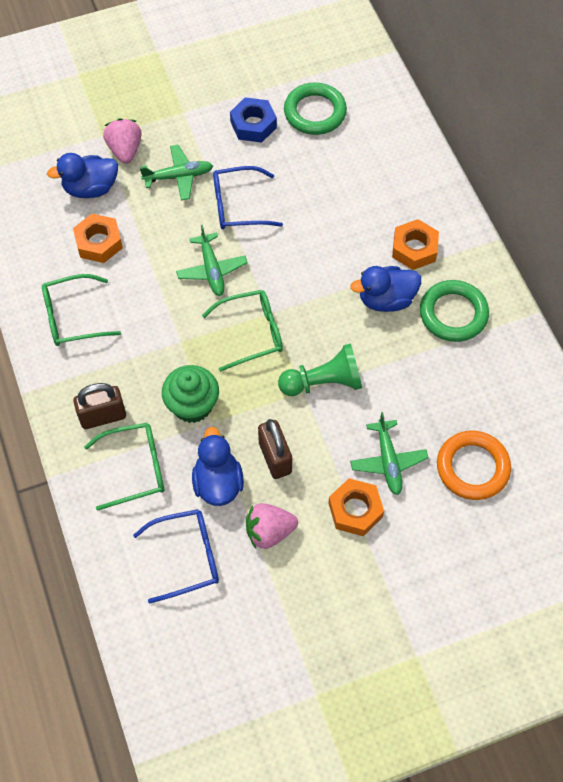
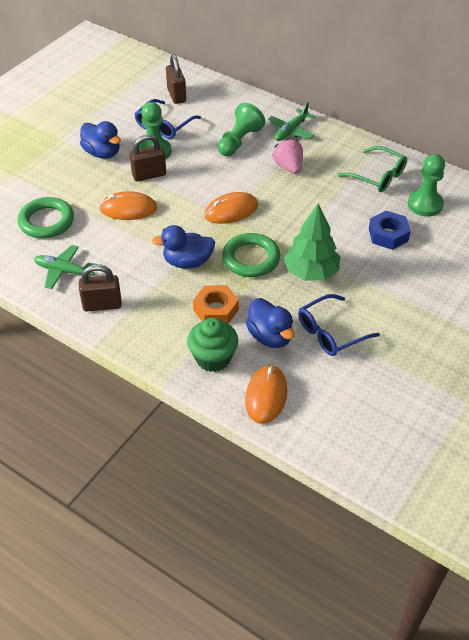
brown padlock: 2 -> 3
green glasses: 3 -> 1
green pawn: 1 -> 3
green plane: 3 -> 2
green tree: 0 -> 1
orange mouse: 0 -> 3
orange nut: 3 -> 1
orange ring: 1 -> 0
pink strawberry: 2 -> 1

